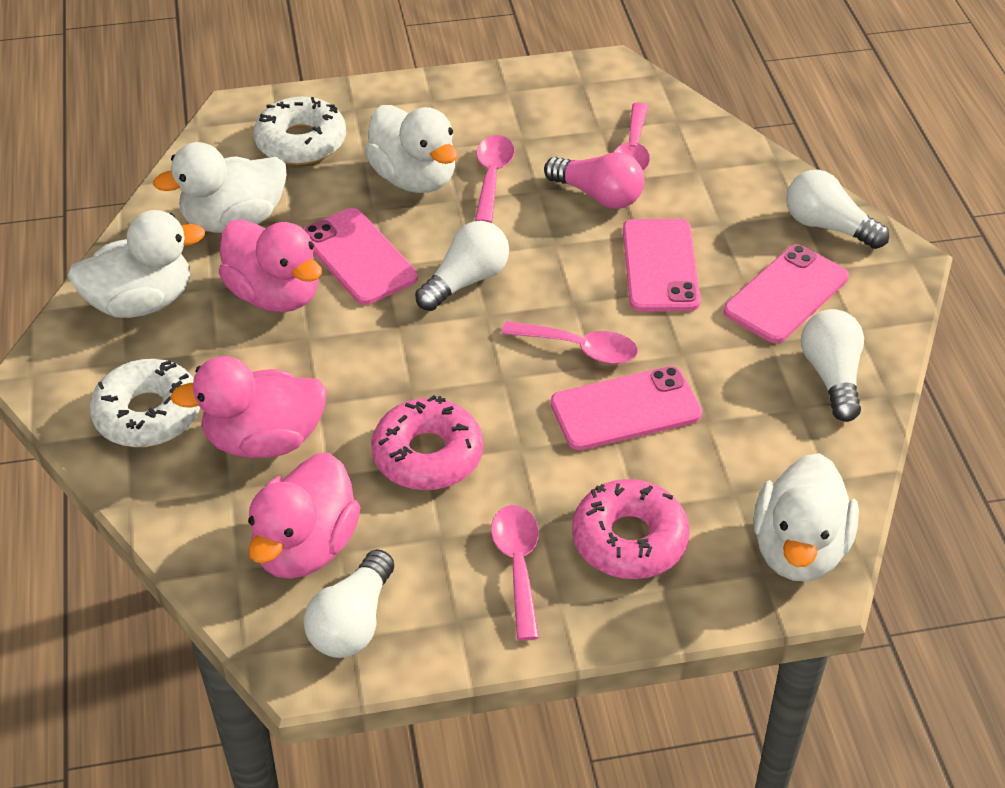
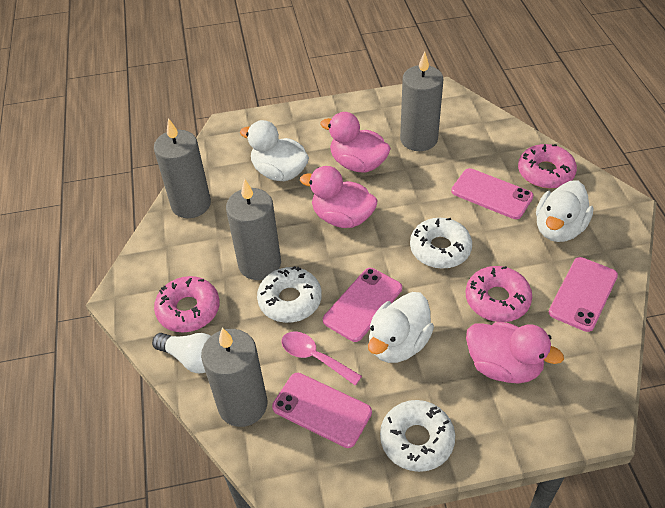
grey candle: 0 -> 4
pink donut: 2 -> 3
pink light bulb: 1 -> 0
pink spoon: 4 -> 1
white donut: 2 -> 3
white duck: 4 -> 3
white light bulb: 4 -> 1

